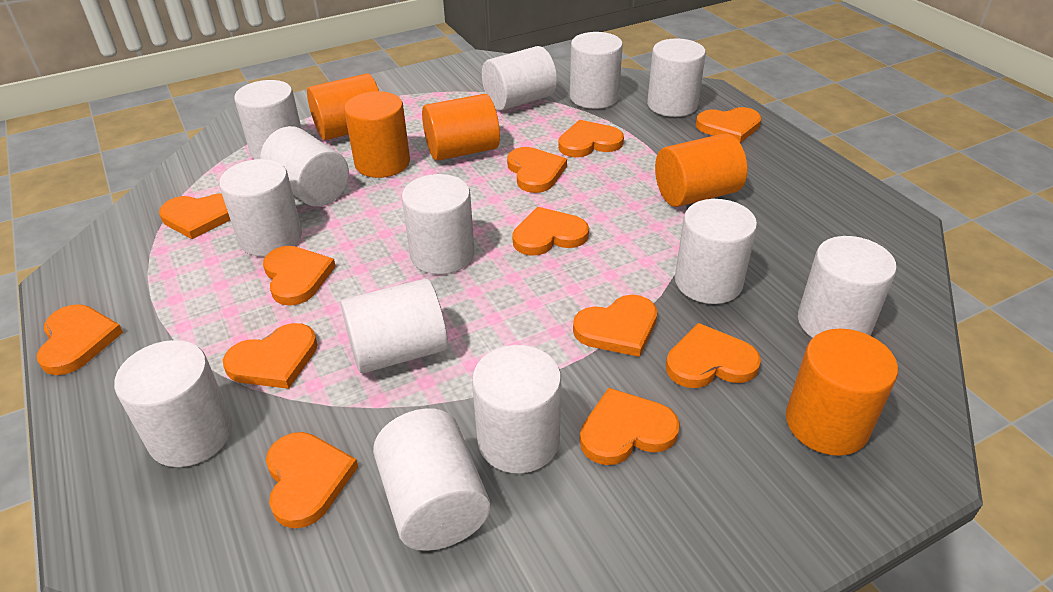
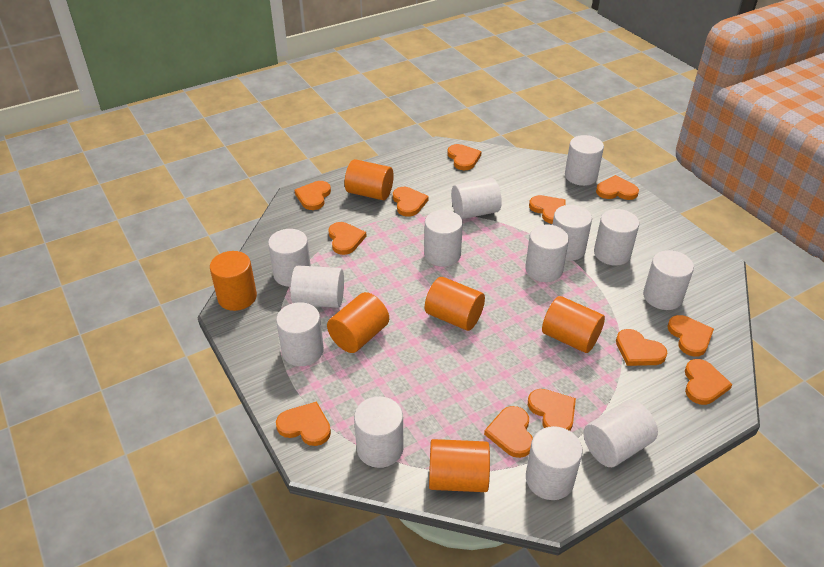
orange cylinder: 5 -> 6

